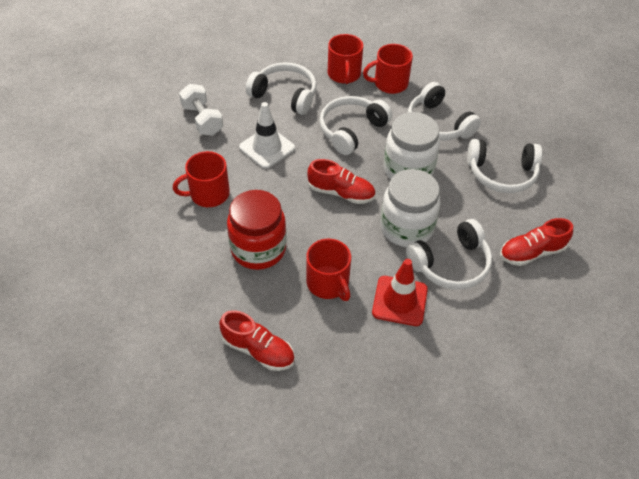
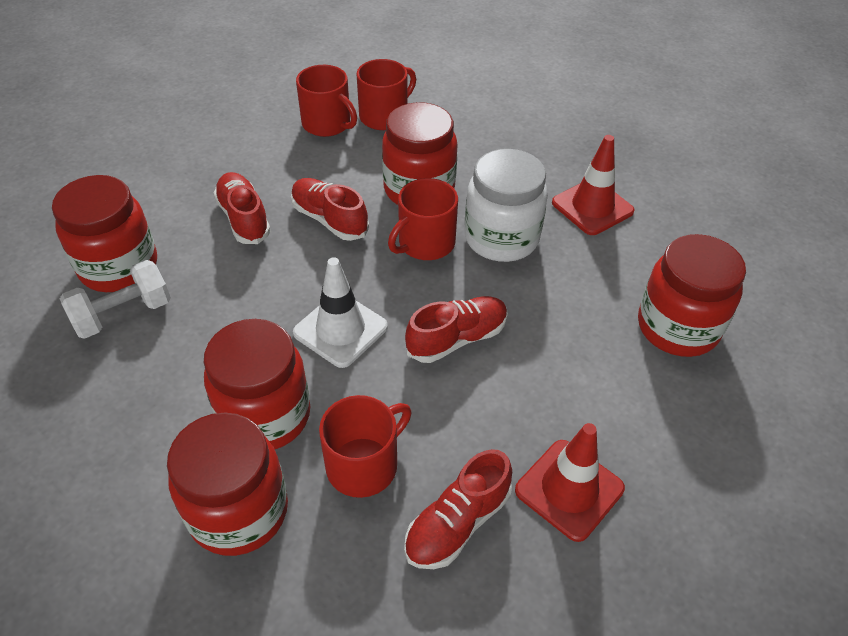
red jar: 1 -> 5
red shoe: 3 -> 4
red traffic cone: 1 -> 2
white headphones: 5 -> 0
white jar: 2 -> 1

